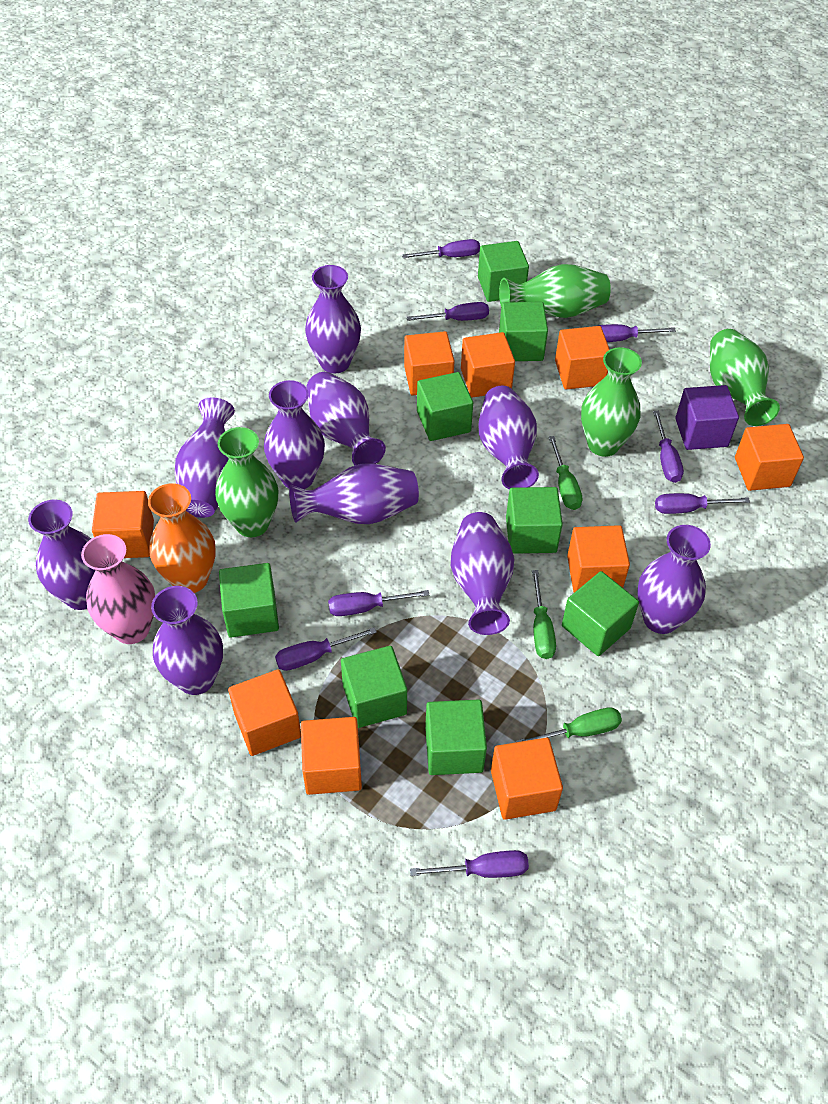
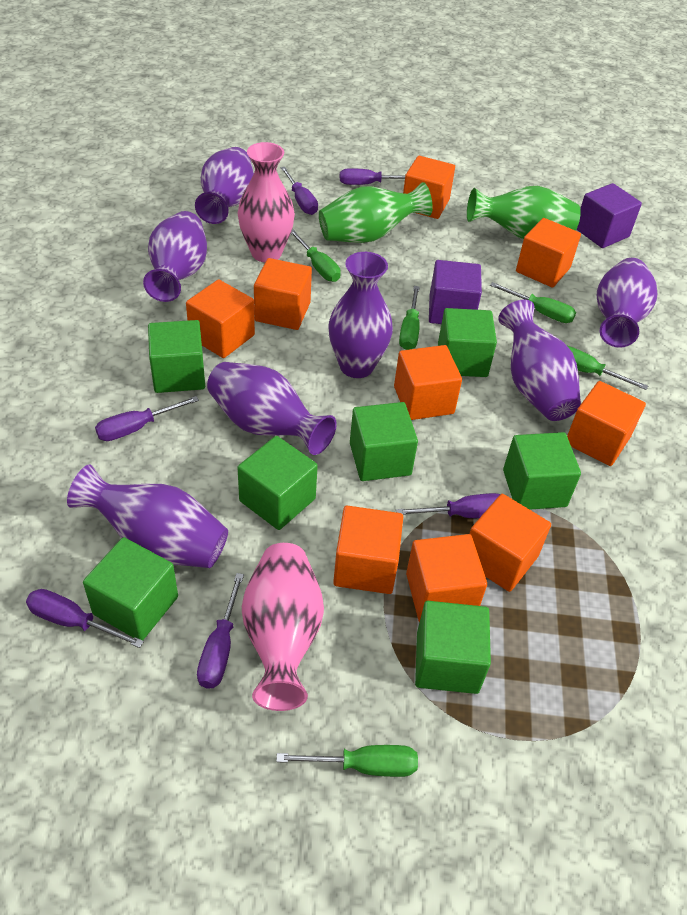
green cube: 8 -> 7
green screwdriver: 3 -> 5
green vase: 4 -> 2
orange vase: 1 -> 0
pink vase: 1 -> 2
purple cube: 1 -> 2
purple screwdriver: 8 -> 6
purple vase: 10 -> 7

